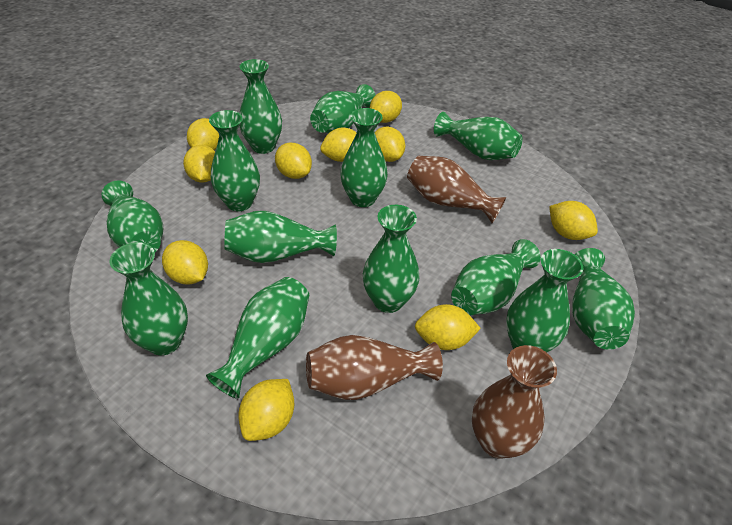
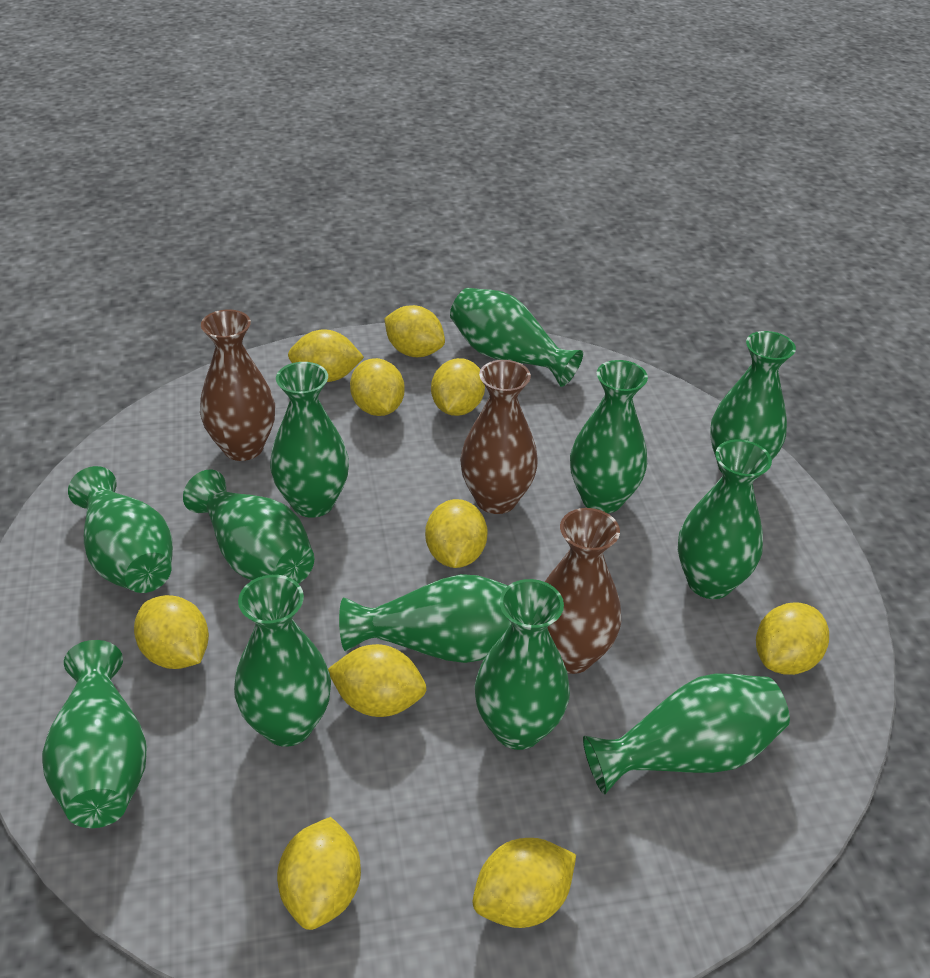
green vase: 13 -> 12

